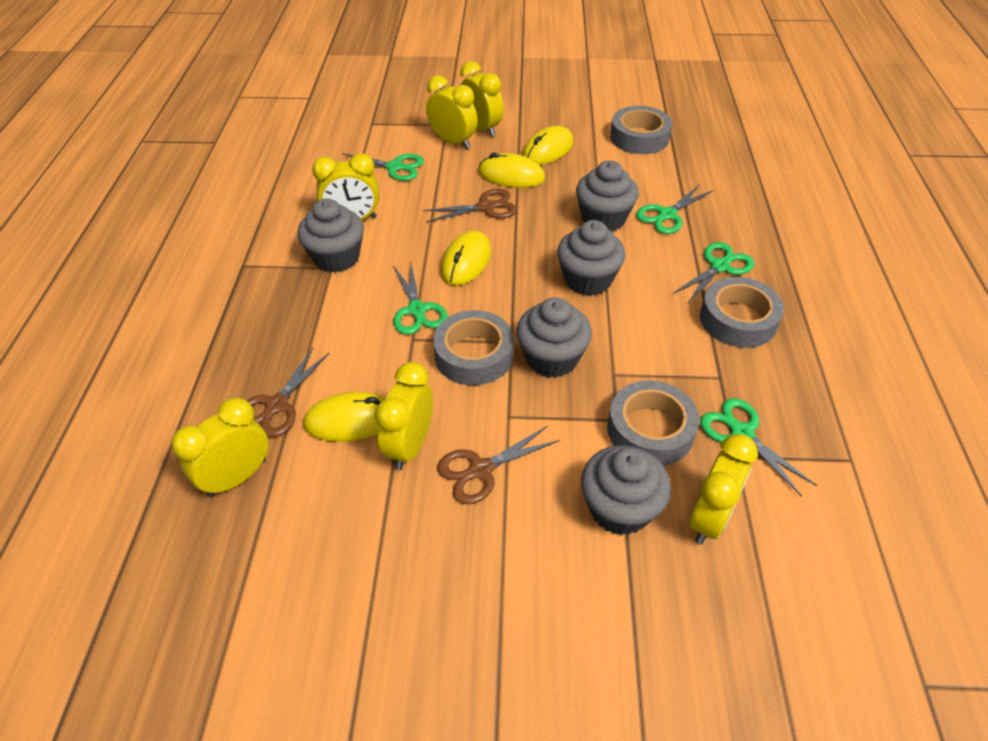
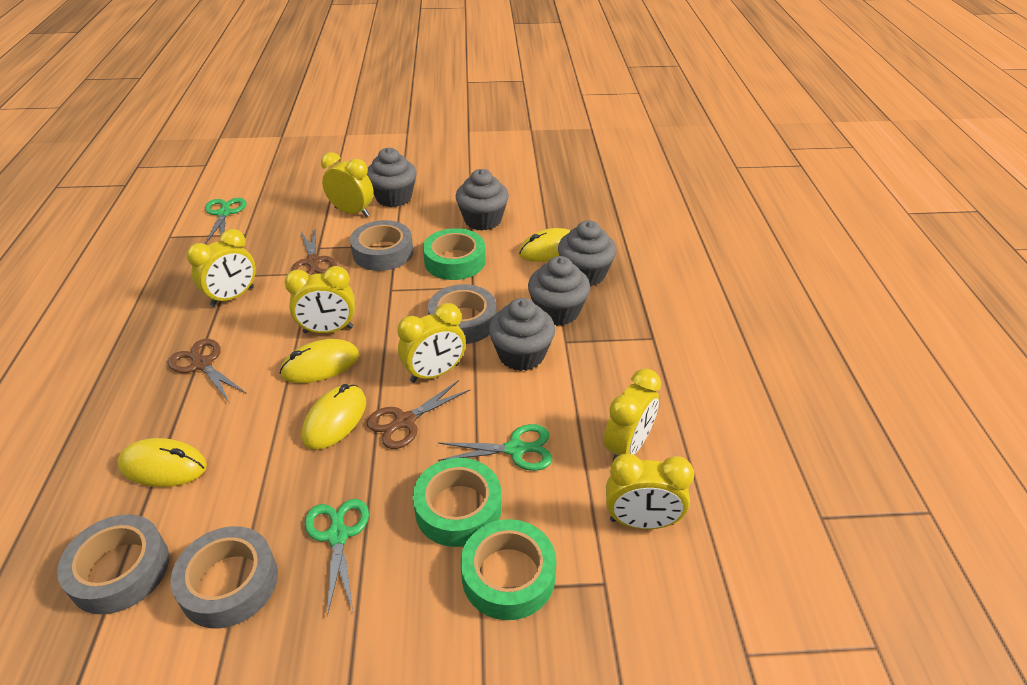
green scissors: 5 -> 3
green tape: 0 -> 3

